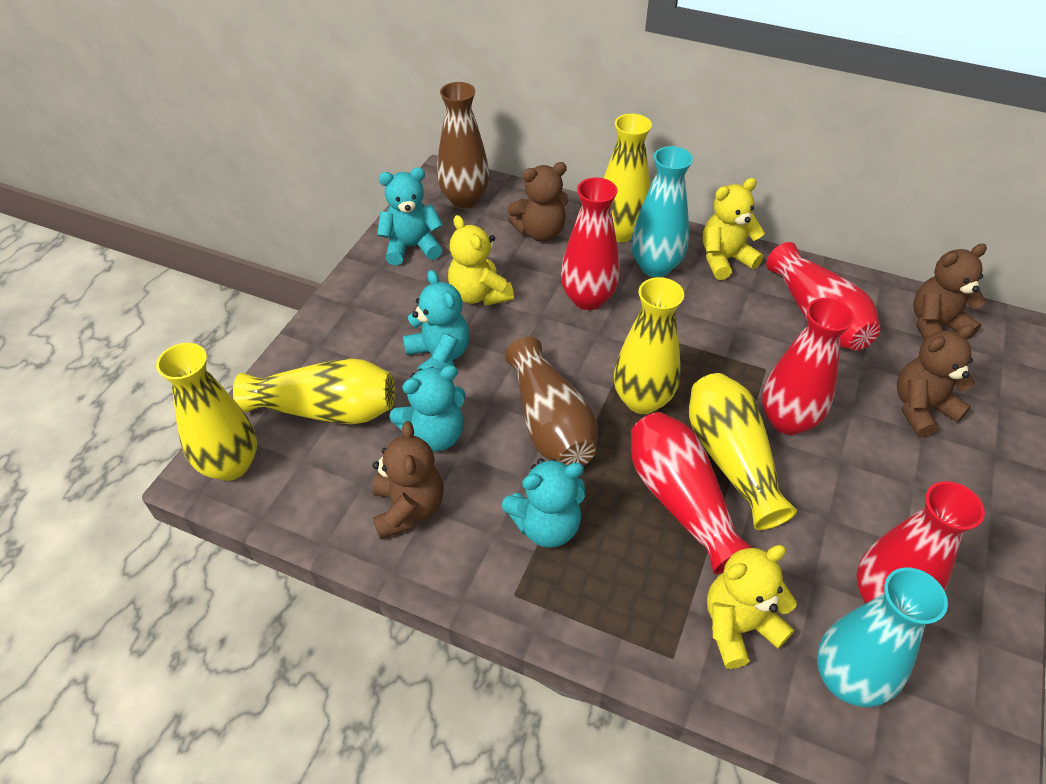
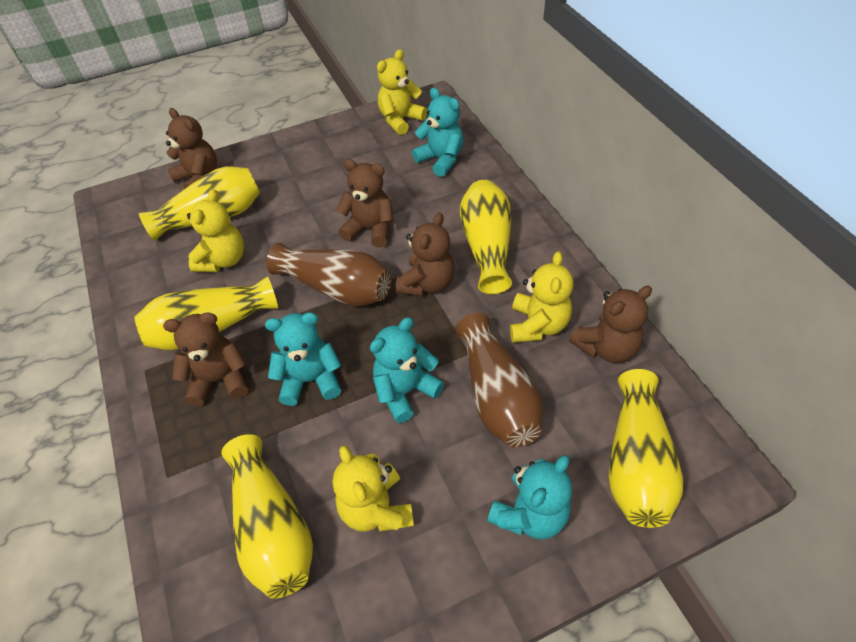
brown teddy bear: 4 -> 5
red vase: 5 -> 0
turquoise vase: 2 -> 0
yellow teddy bear: 3 -> 4

